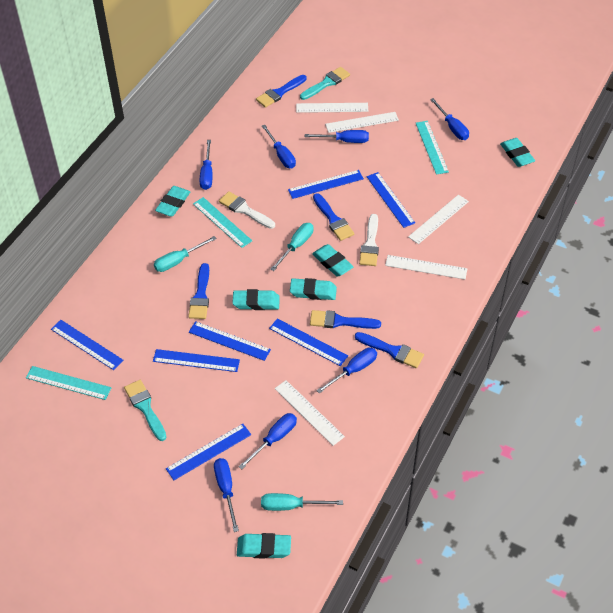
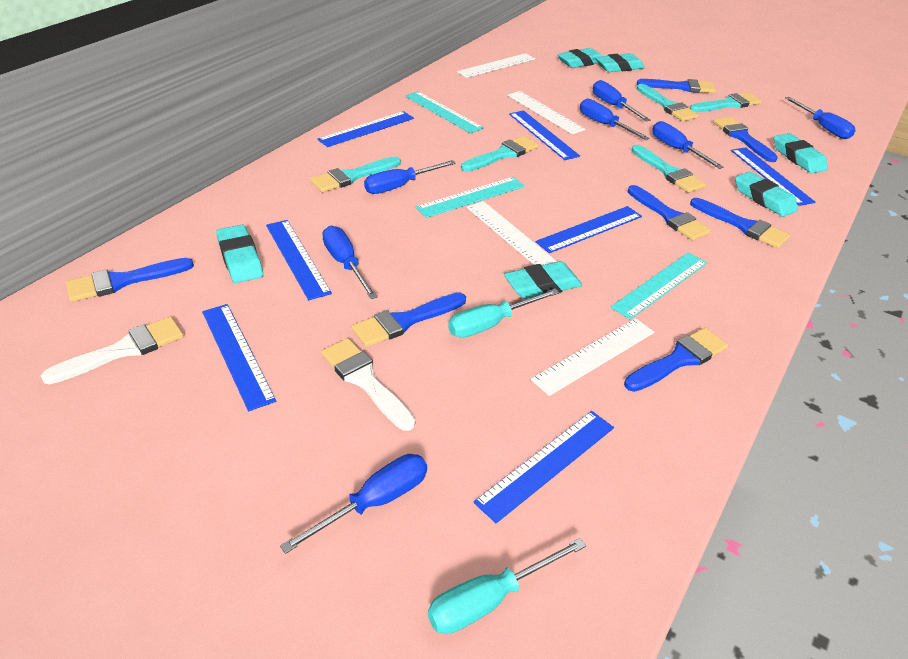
blue brush: 5 -> 7
turquoise brush: 2 -> 5
turquoise screwdriver: 3 -> 2
white ruler: 5 -> 4

